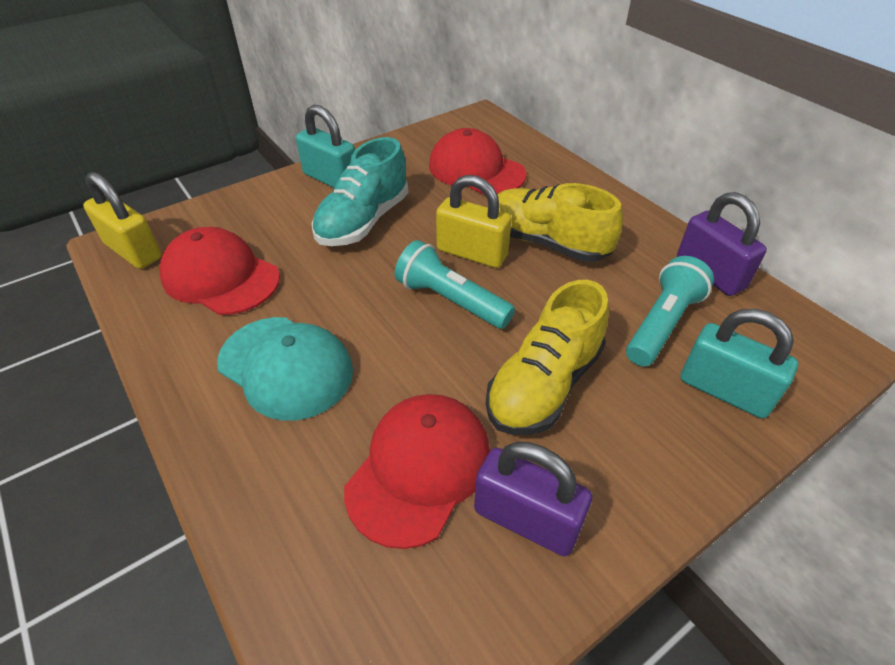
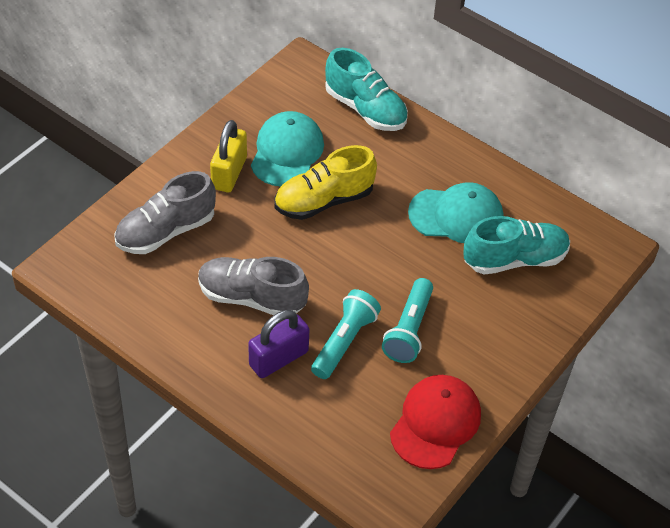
grey shoe: 0 -> 2
purple padlock: 2 -> 1
red cap: 3 -> 1
turquoise cap: 1 -> 2
turquoise padlock: 2 -> 0
turquoise shoe: 1 -> 2
yellow padlock: 2 -> 1
yellow shoe: 2 -> 1

